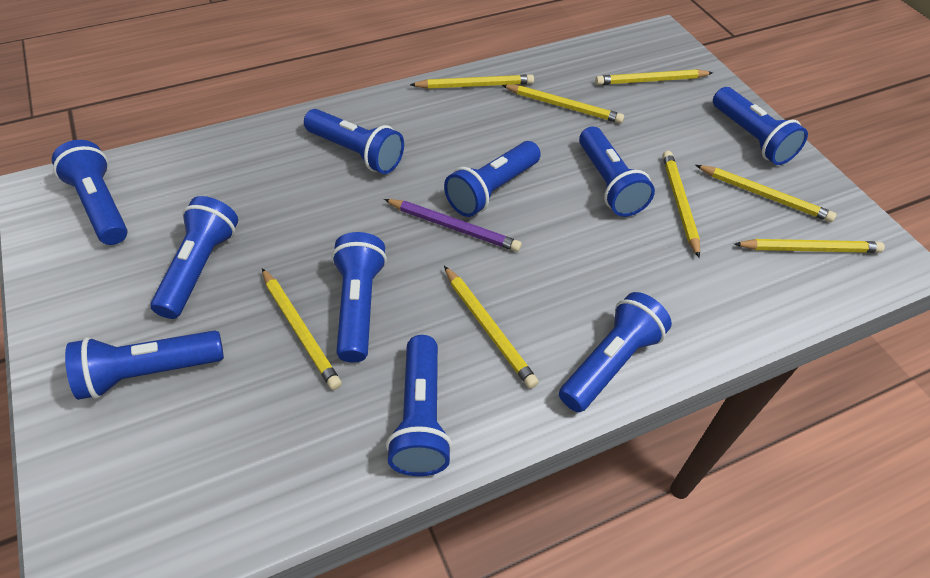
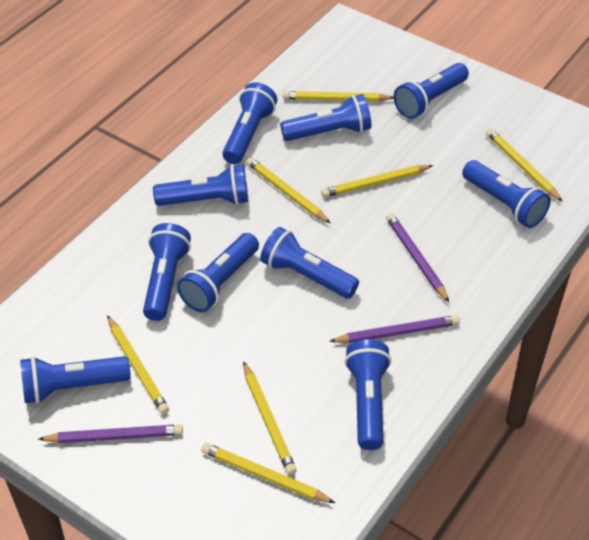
purple pencil: 1 -> 3
yellow pencil: 8 -> 7

